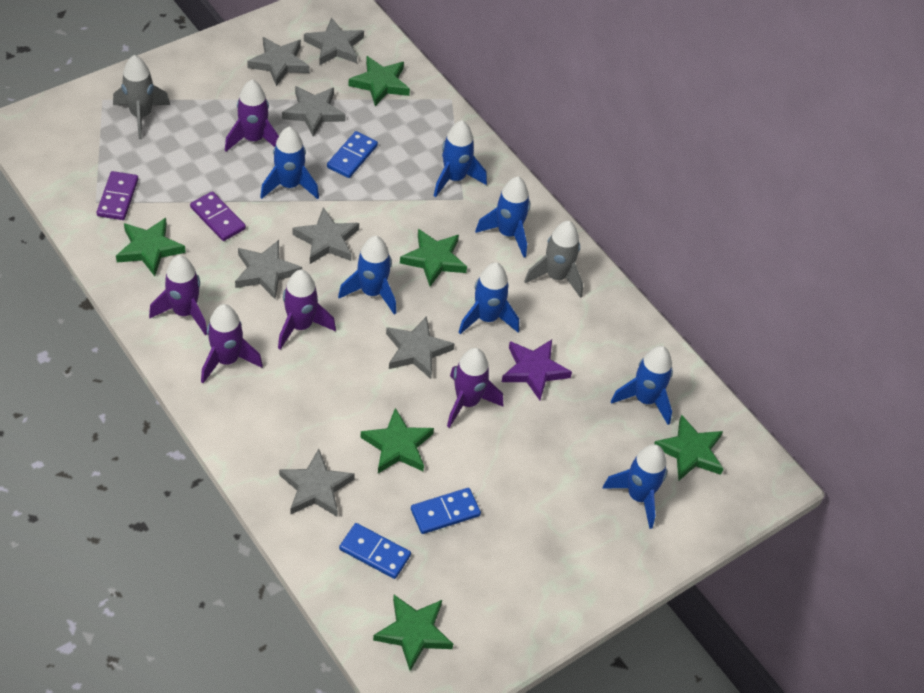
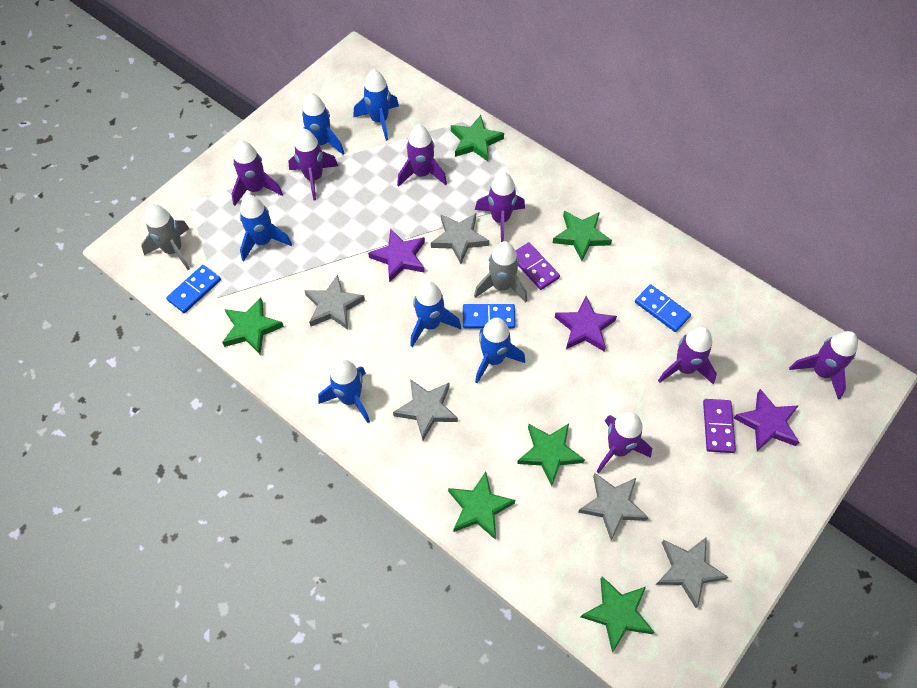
blue rocket: 7 -> 6
grey star: 7 -> 5
purple rocket: 5 -> 7
purple star: 1 -> 3

